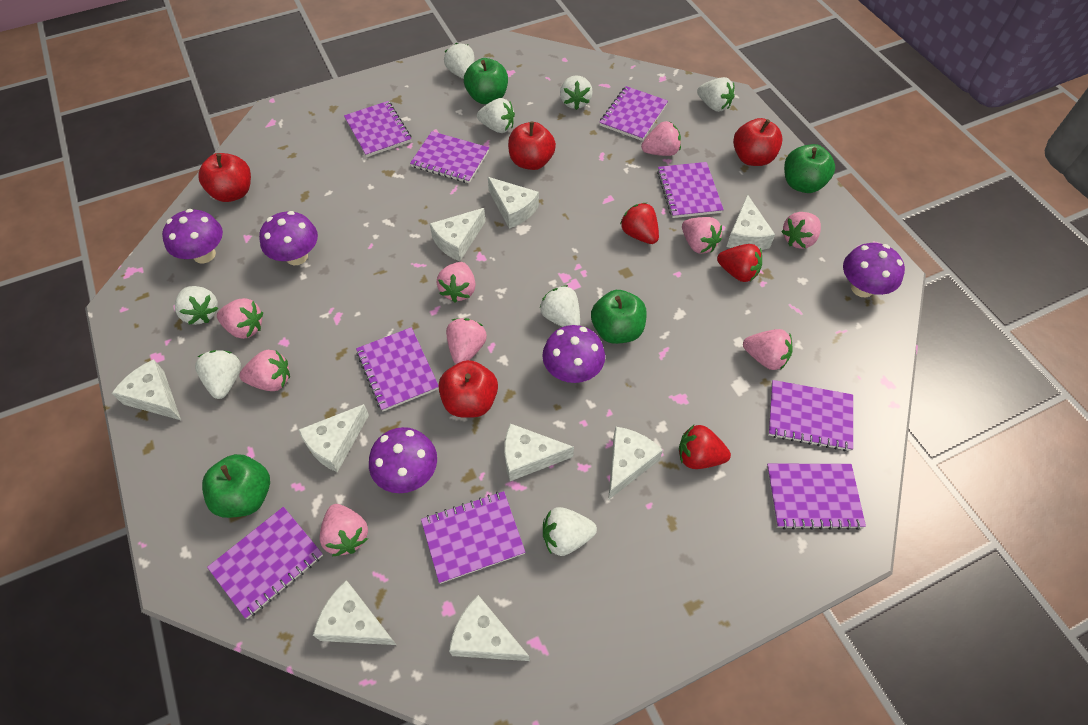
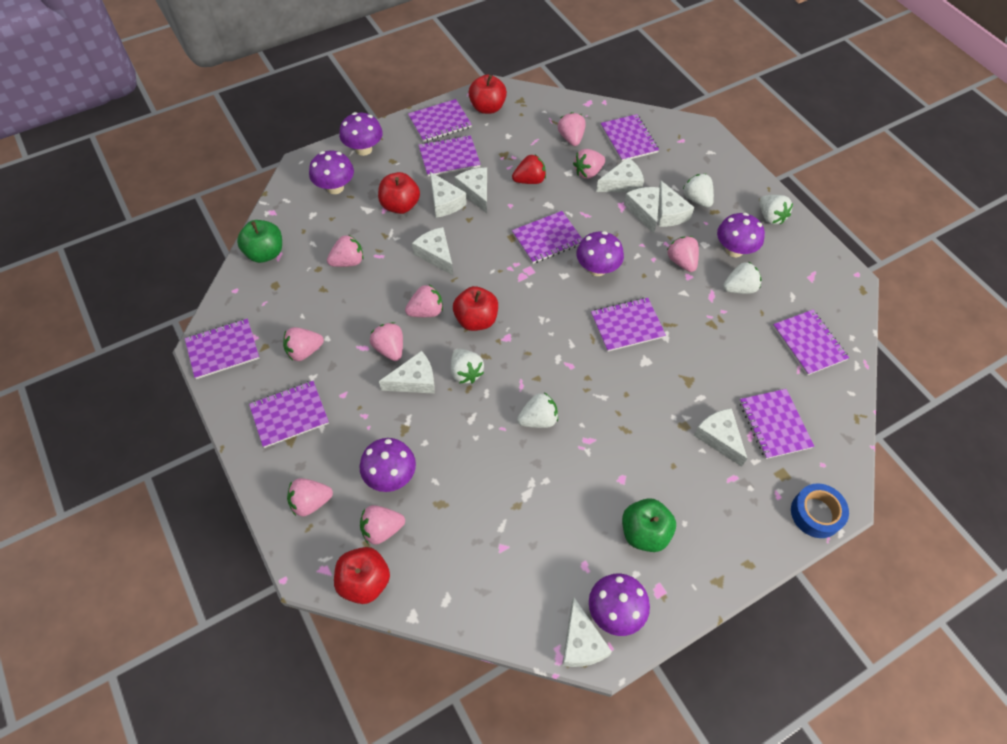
blue tape: 0 -> 1
green apple: 4 -> 2
purple mushroom: 5 -> 6
red strawberry: 3 -> 1
white strawberry: 8 -> 5

